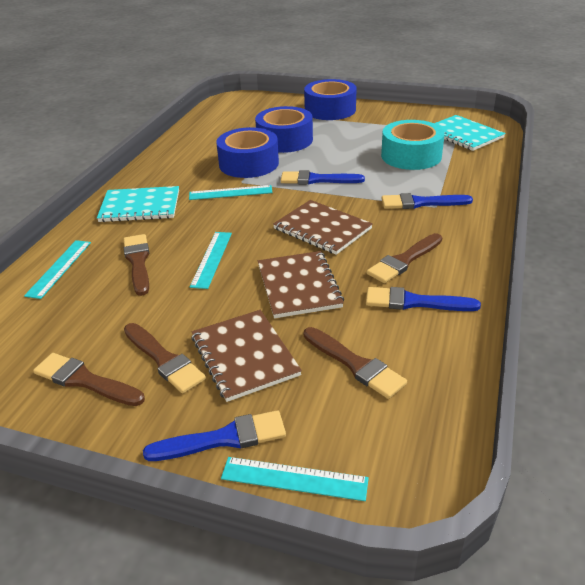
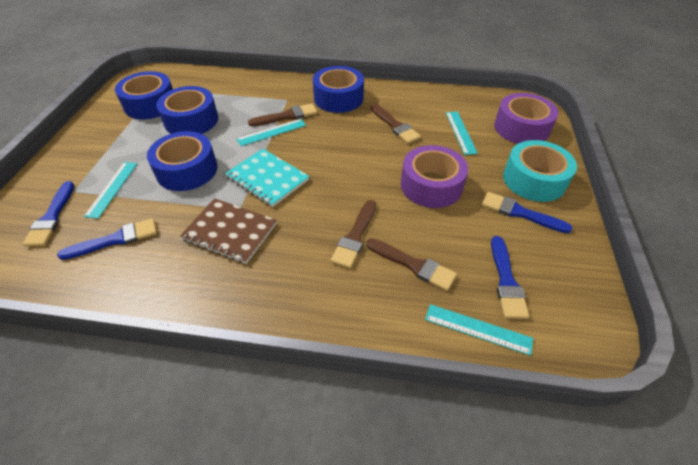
blue tape: 3 -> 4
brown brush: 5 -> 4
brown notebook: 3 -> 1
purple tape: 0 -> 2
turquoise notebook: 2 -> 1

